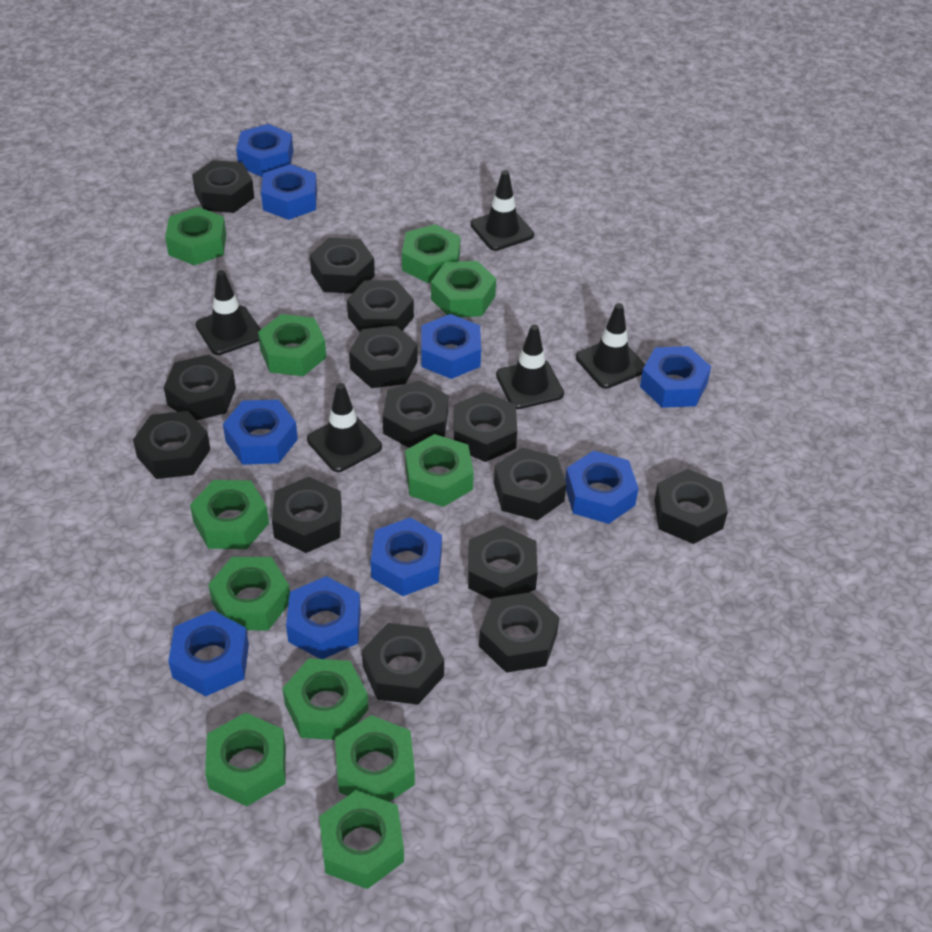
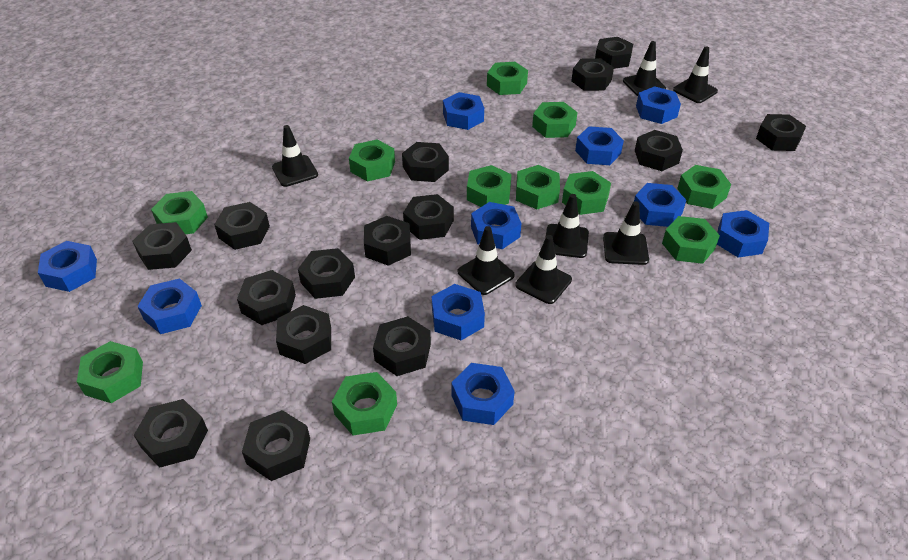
black nut: 14 -> 15
black traffic cone: 5 -> 7
blue nut: 9 -> 10

